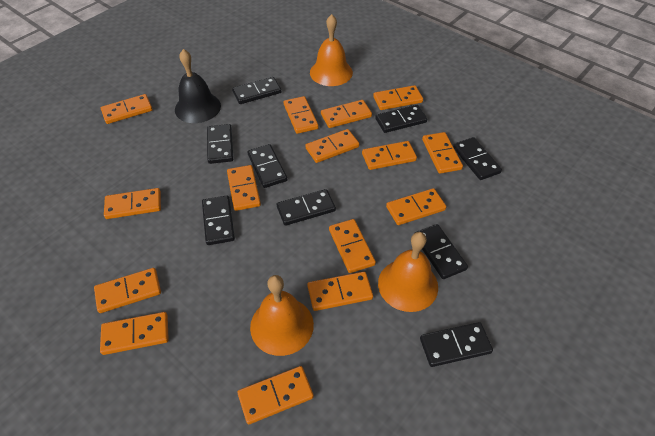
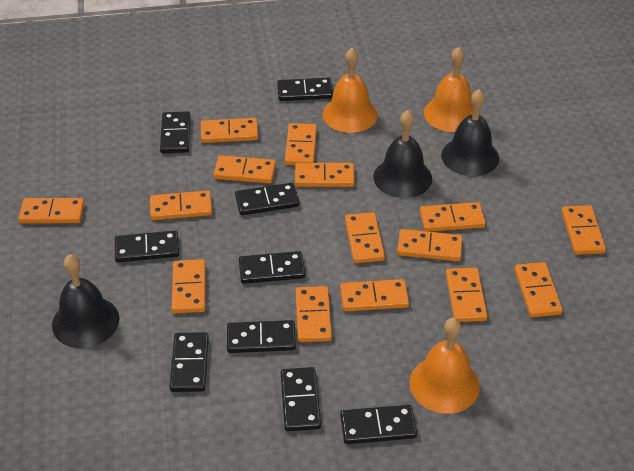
black bell: 1 -> 3

